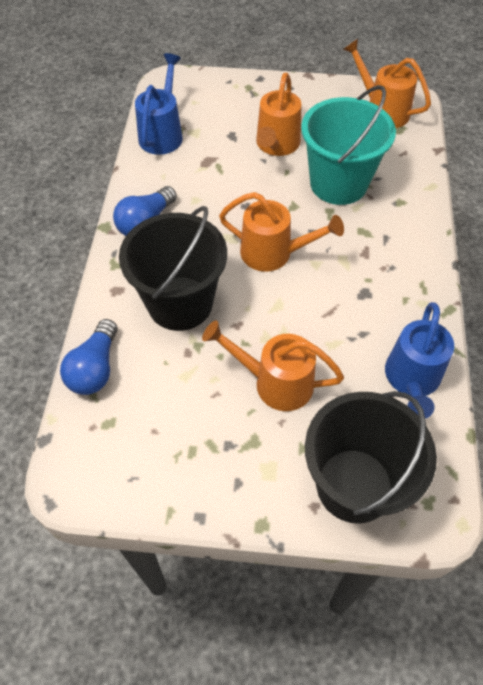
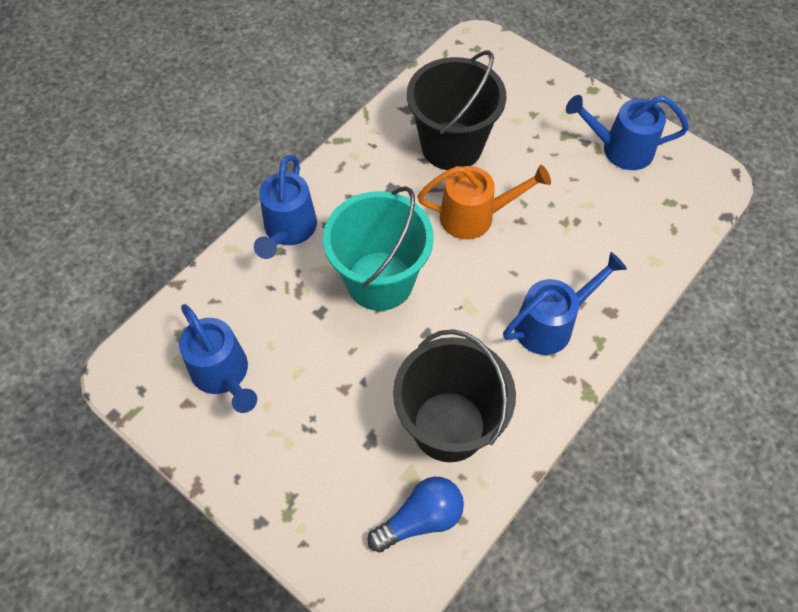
blue light bulb: 2 -> 1
blue watering can: 2 -> 4
orange watering can: 4 -> 1

